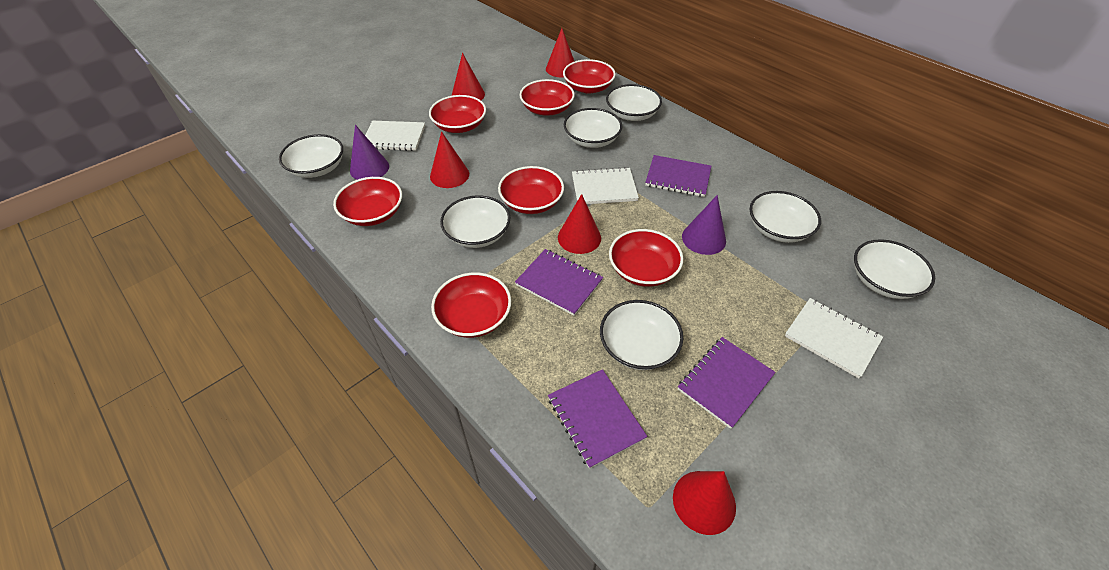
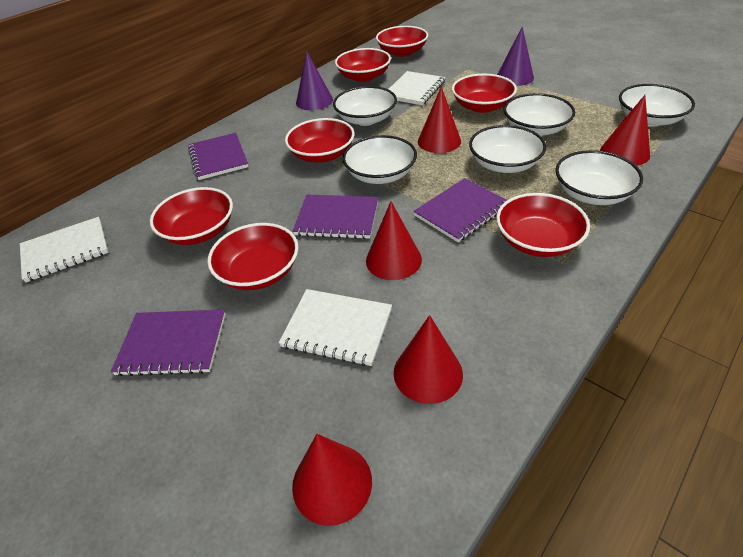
white bowl: 7 -> 6

